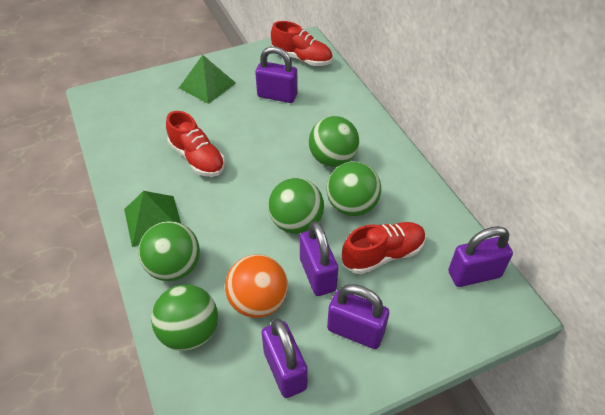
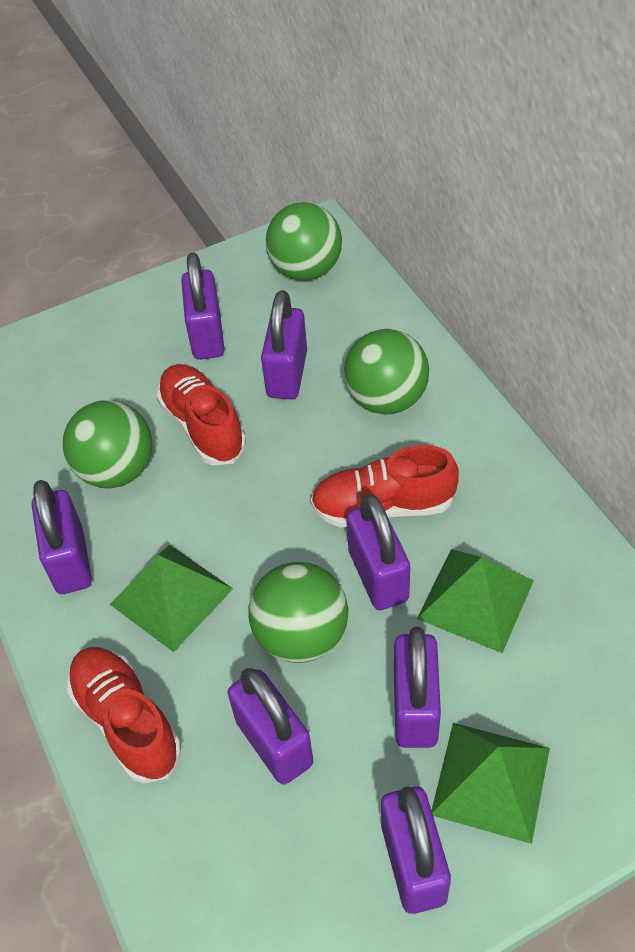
green ball: 5 -> 4
green pyramid: 2 -> 3
orange ball: 1 -> 0
purple padlock: 5 -> 7

